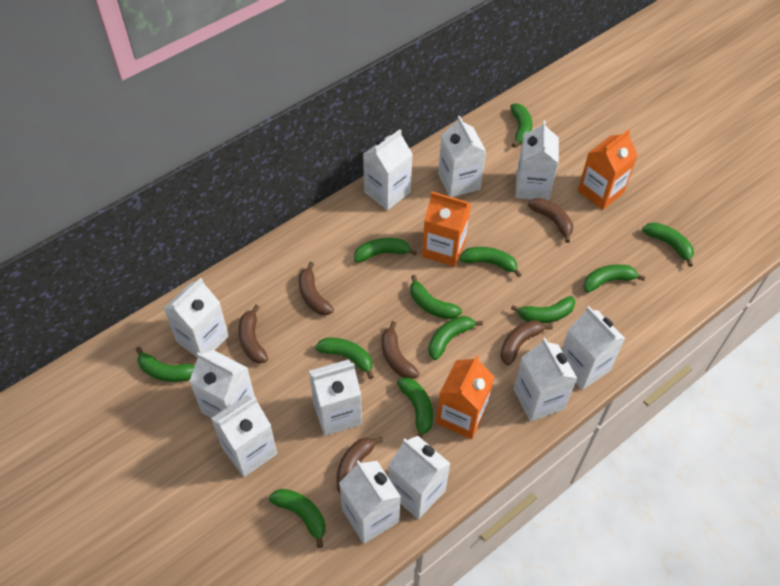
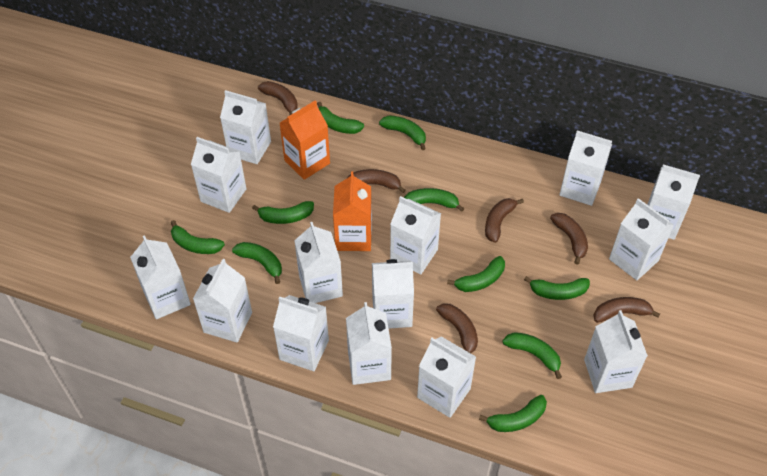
green banana: 12 -> 10
orange carton: 3 -> 2
white carton: 11 -> 14

